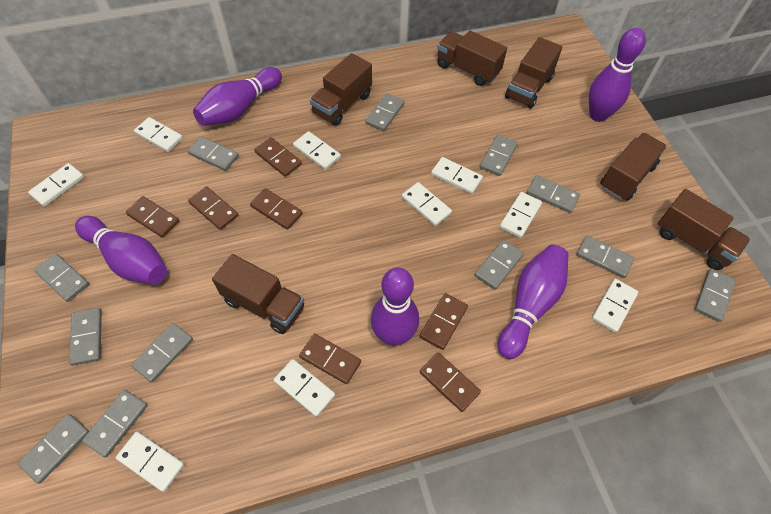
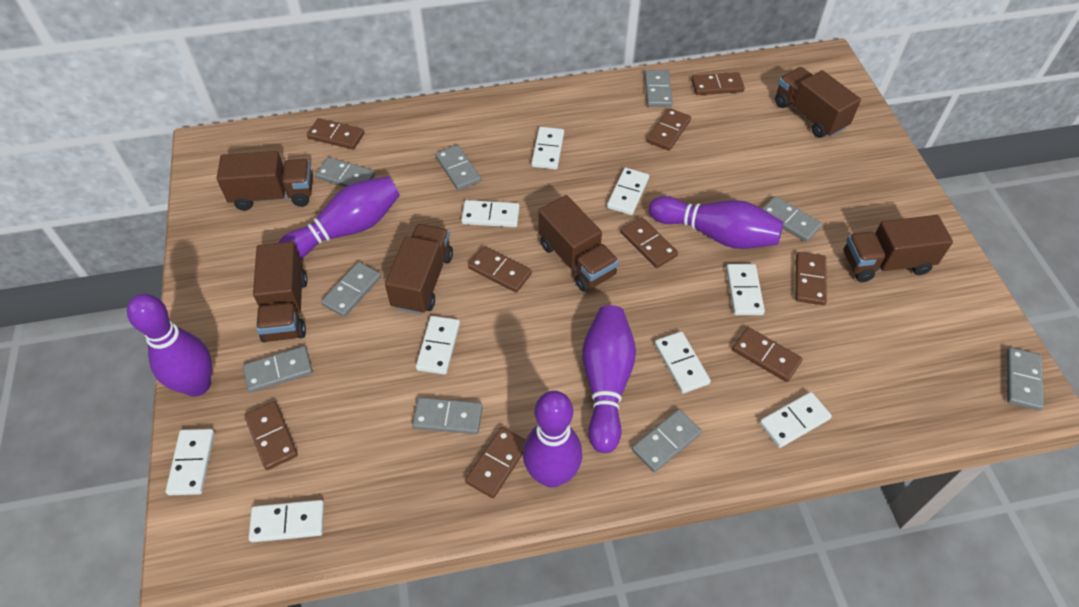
brown domino: 7 -> 9
grey domino: 12 -> 9

